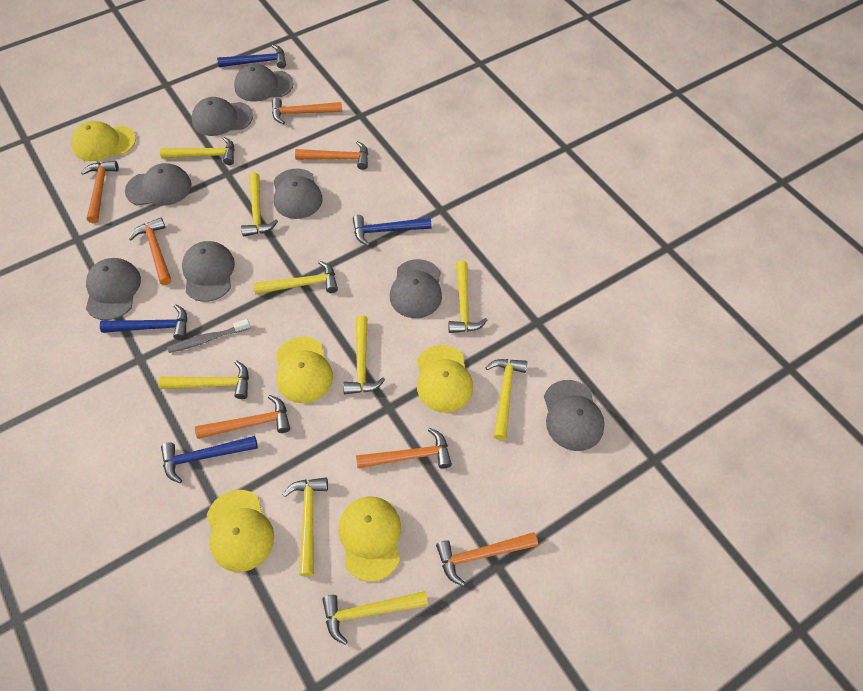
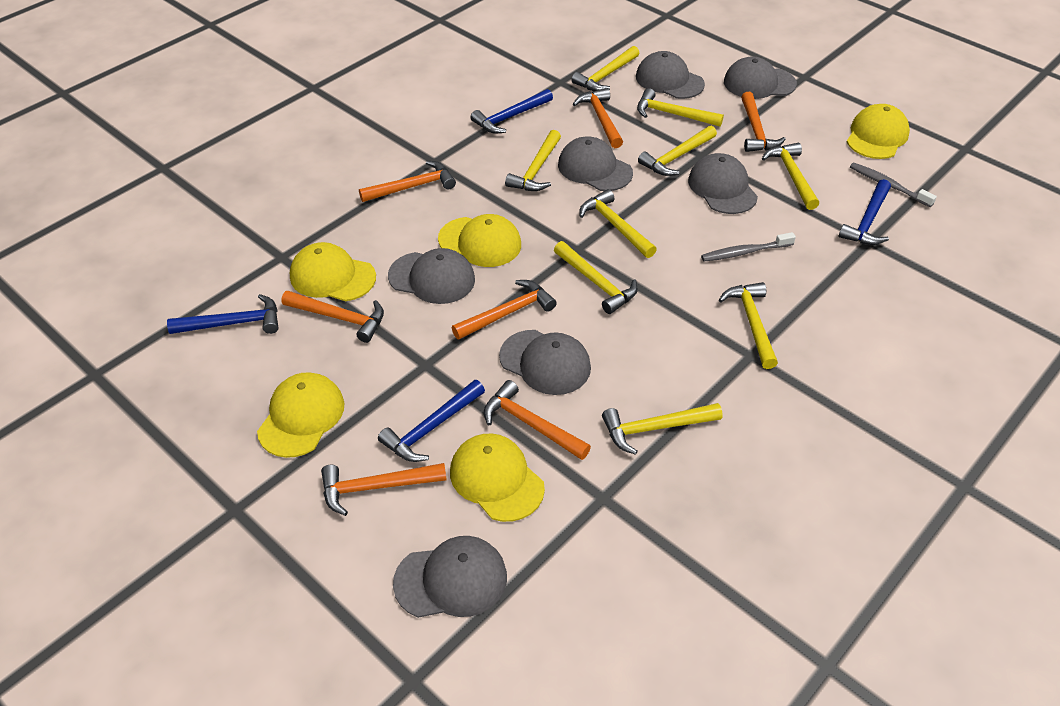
grey cap: 8 -> 7
grey toothbrush: 1 -> 2

